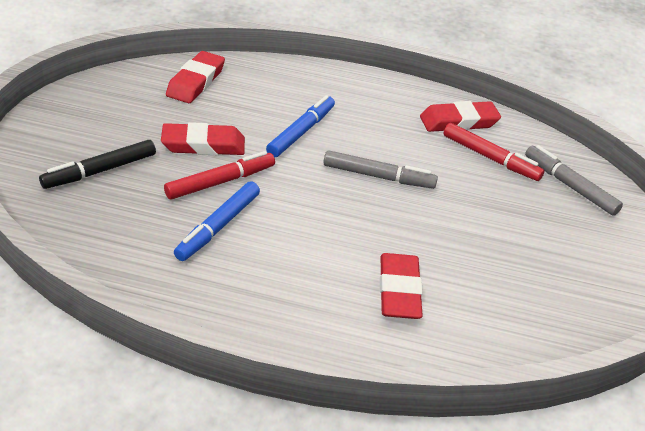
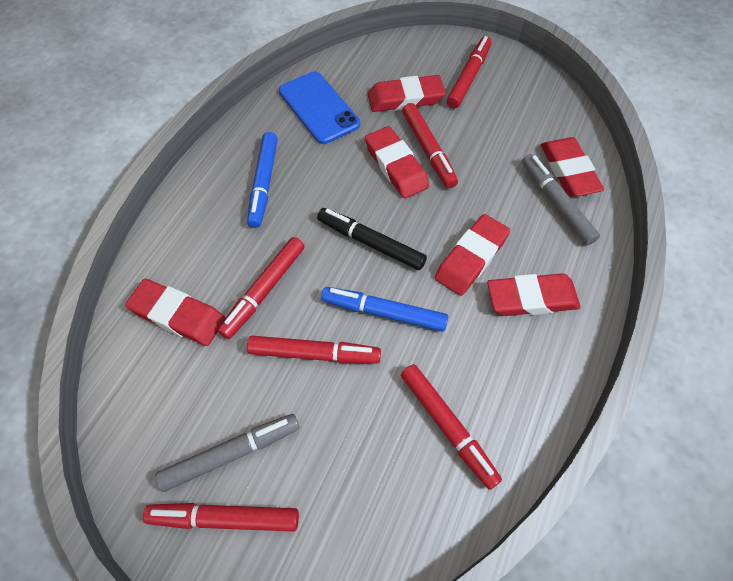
blue phone: 0 -> 1
red eraser: 4 -> 6
red marker: 2 -> 6

